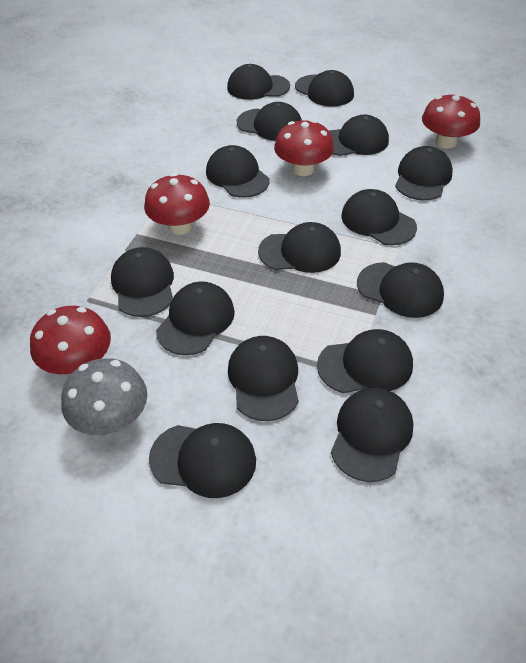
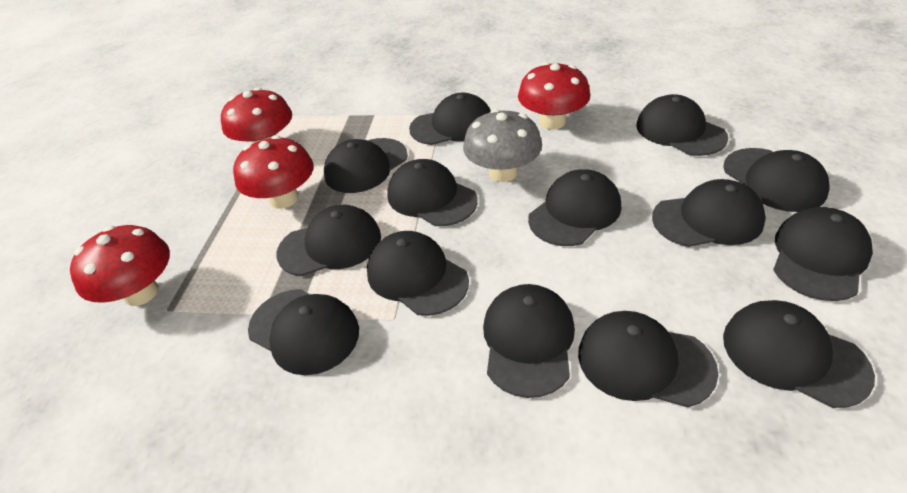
black cap: 15 -> 14

